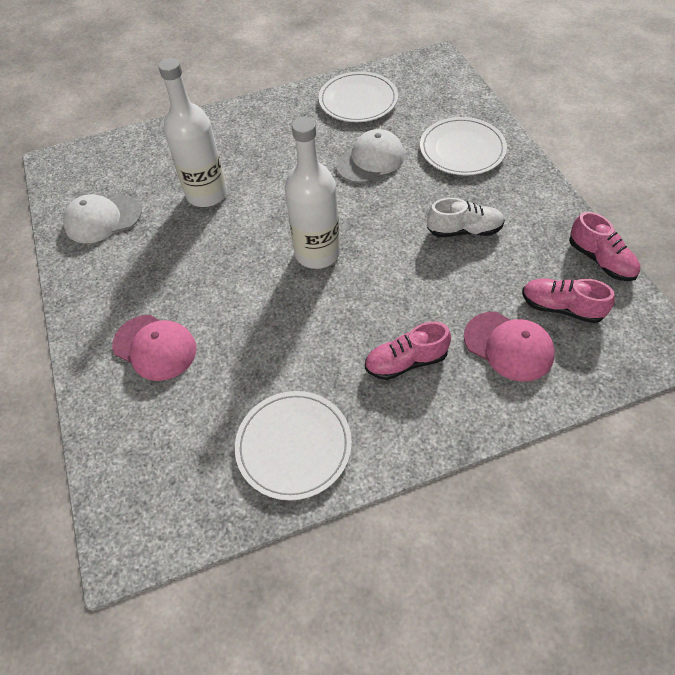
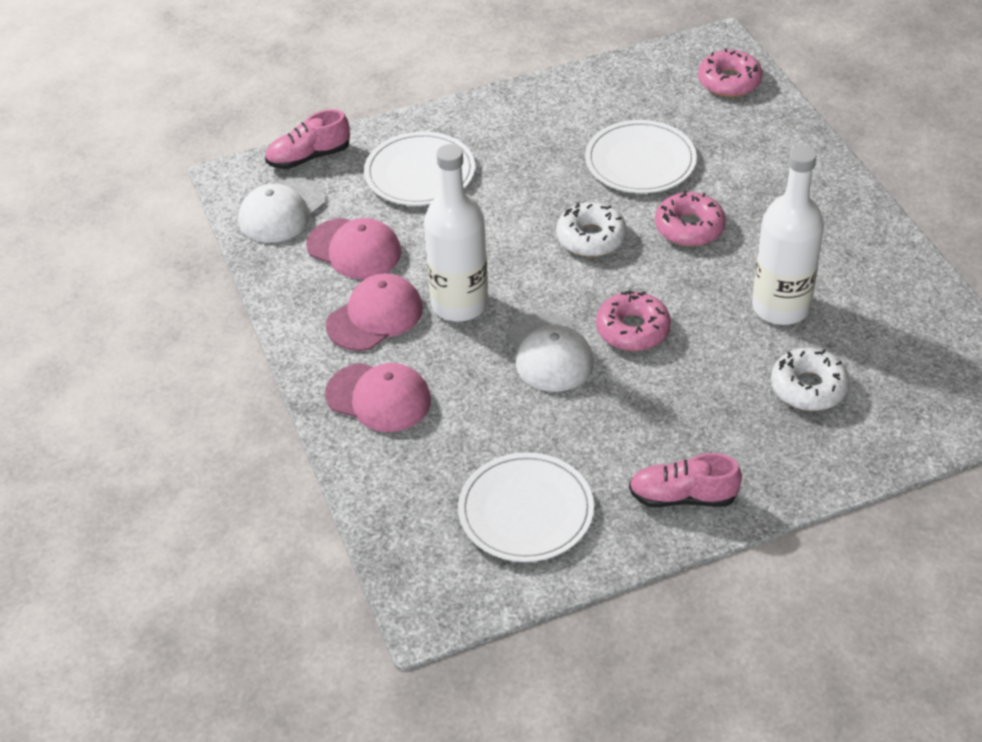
pink cap: 2 -> 3
pink donut: 0 -> 3
pink shoe: 3 -> 2
white donut: 0 -> 2
white shoe: 1 -> 0

